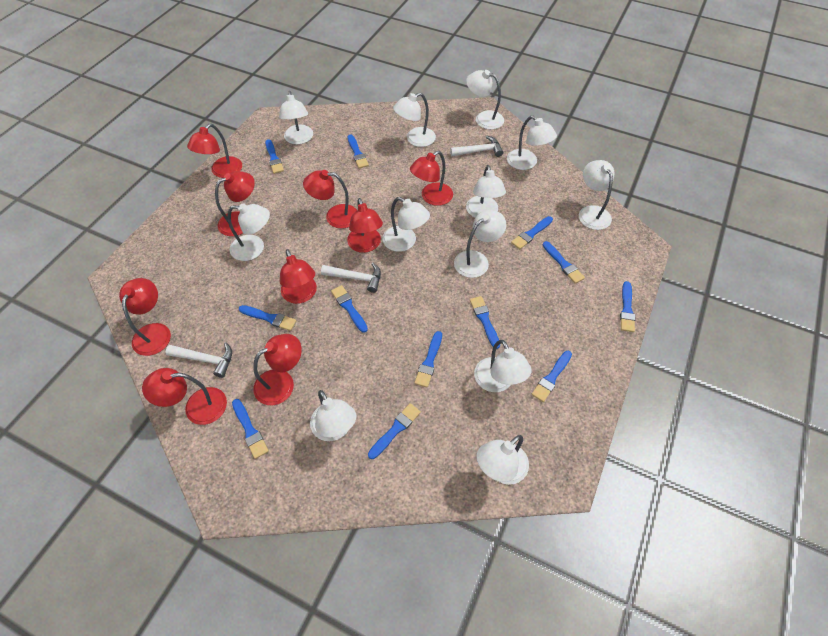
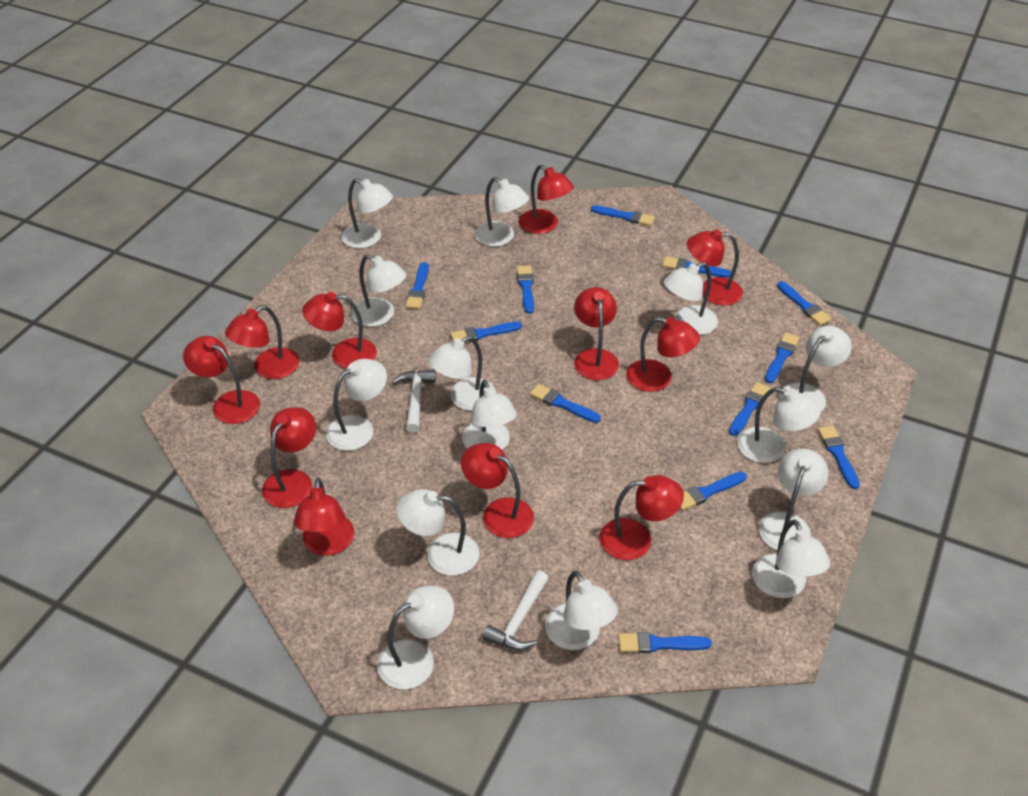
red lamp: 9 -> 11
white hammer: 3 -> 2
white lamp: 12 -> 14

